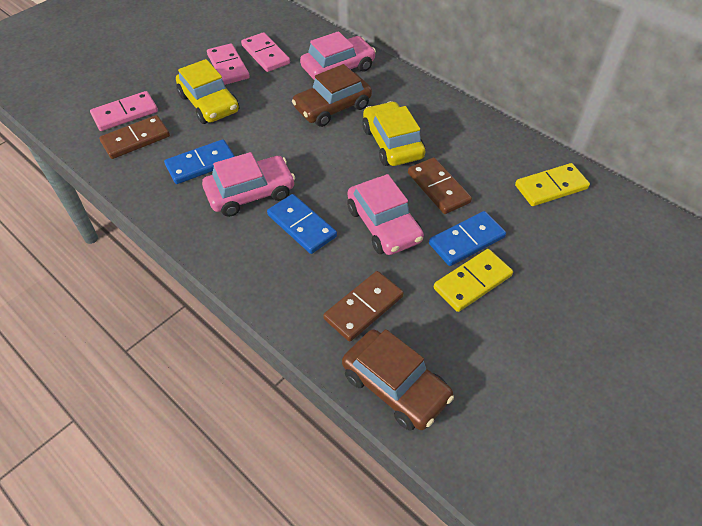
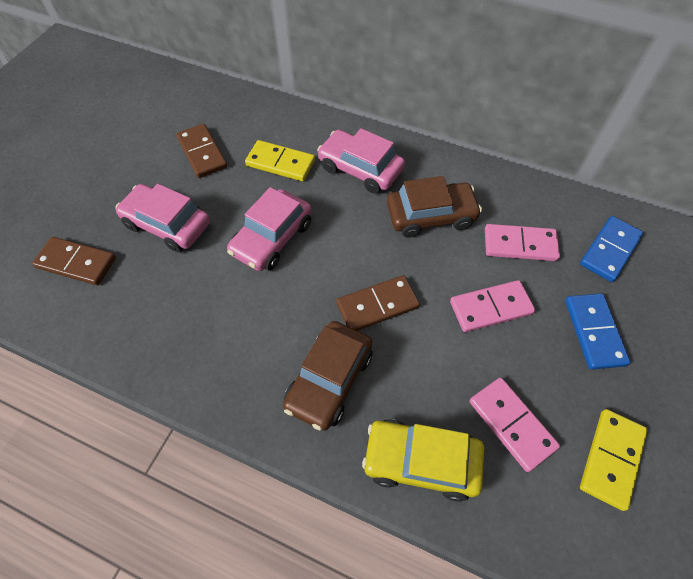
blue domino: 3 -> 2
yellow car: 2 -> 1

